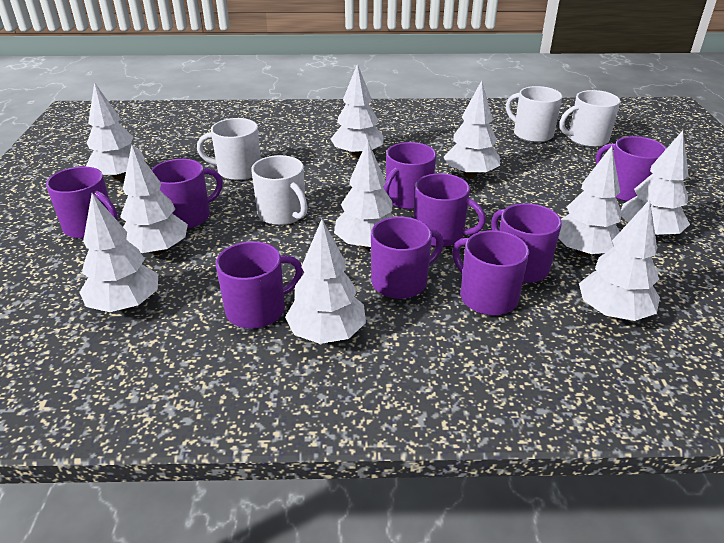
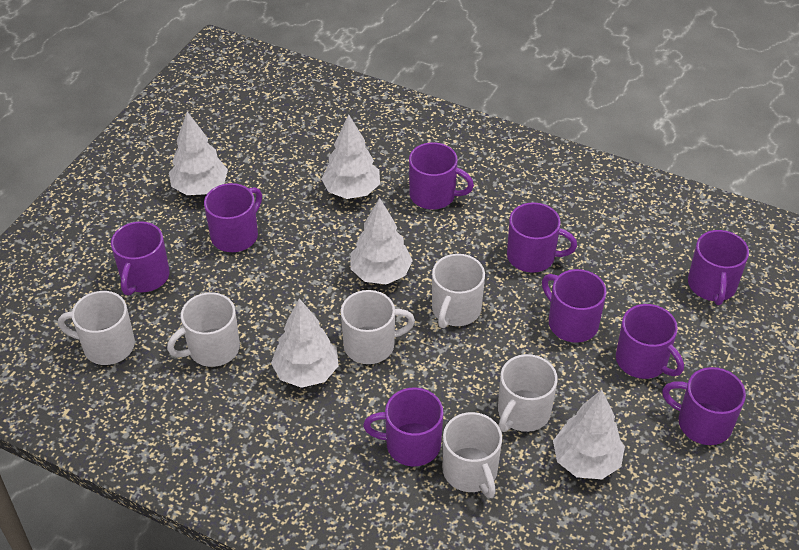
white mug: 4 -> 6
white tree: 10 -> 5

